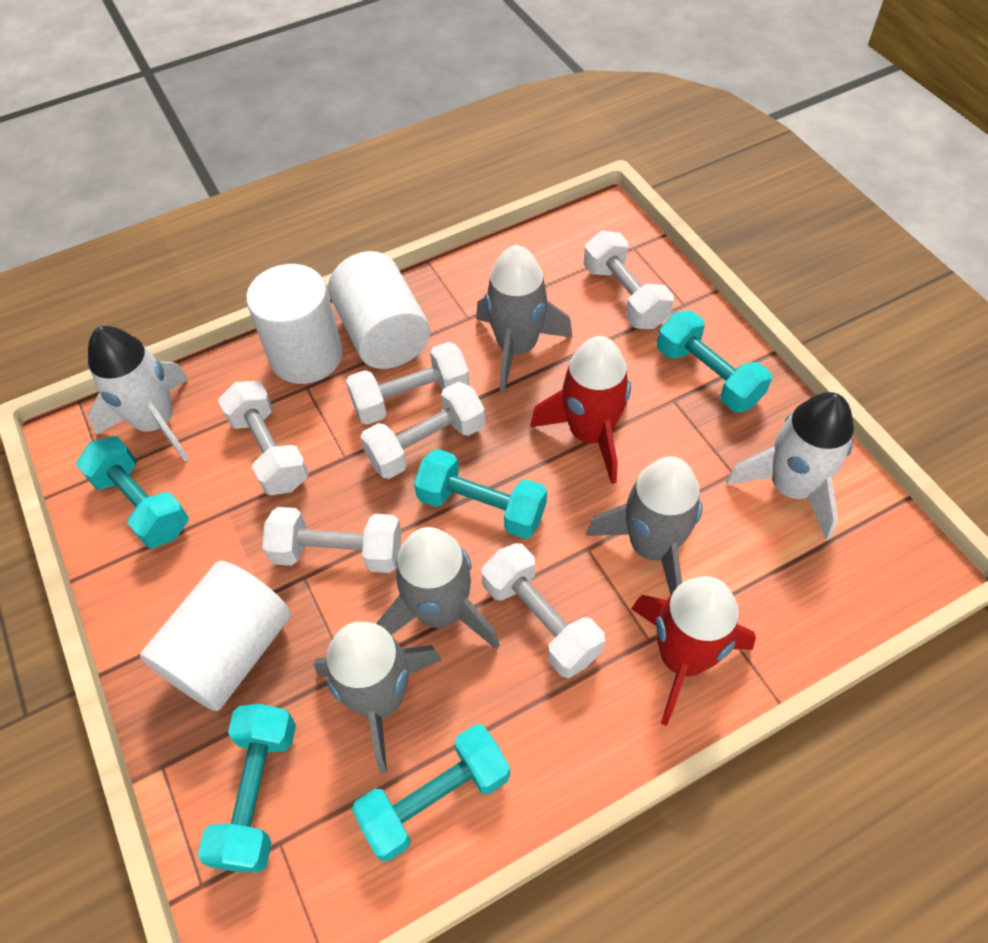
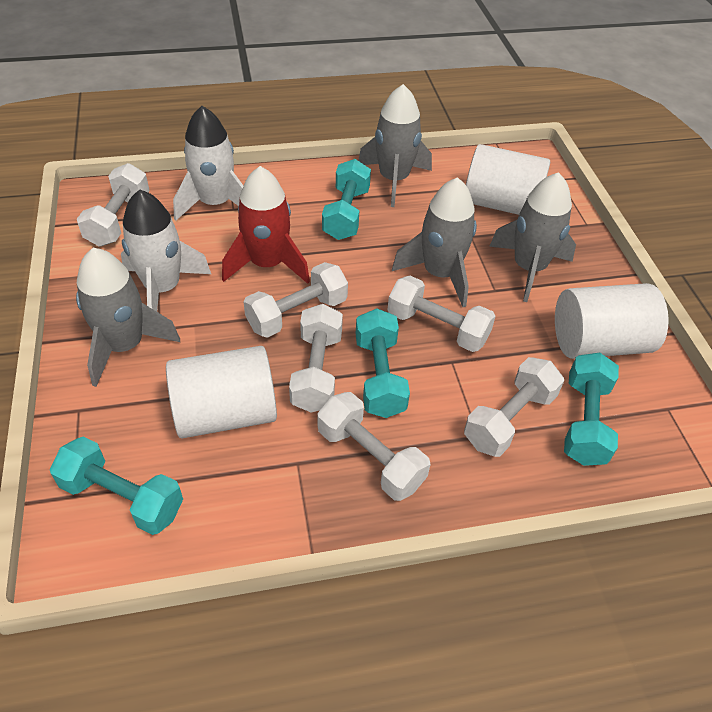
red rocket: 2 -> 1
turquoise dumbbell: 5 -> 4

